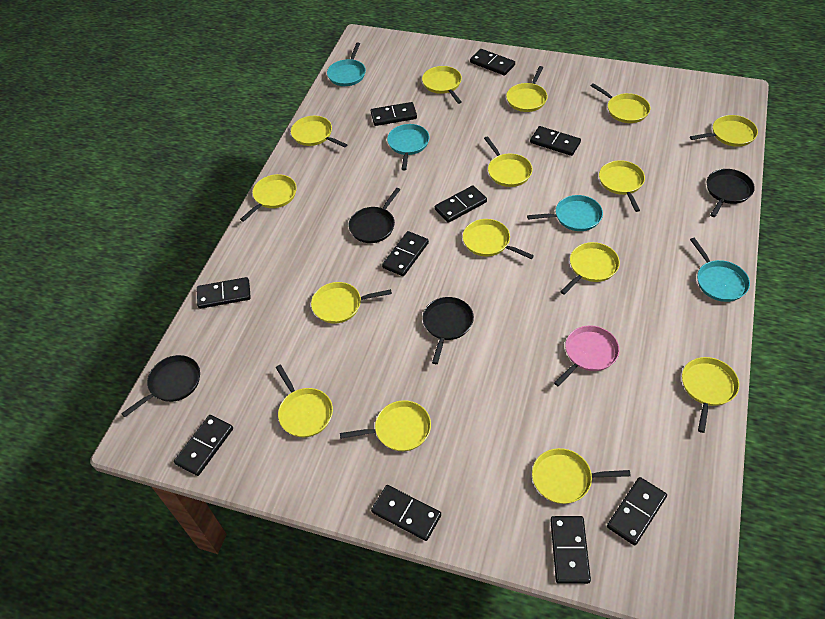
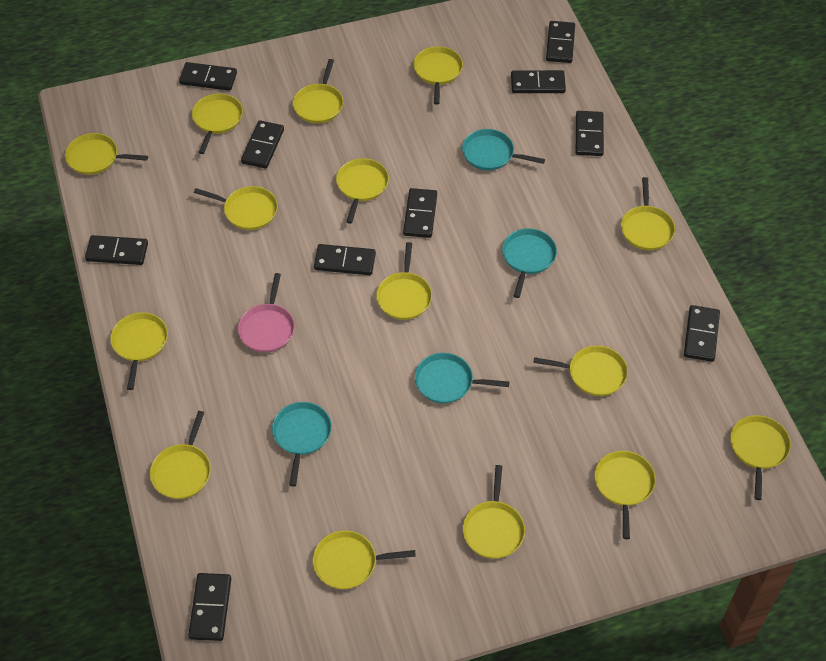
black pan: 4 -> 0

